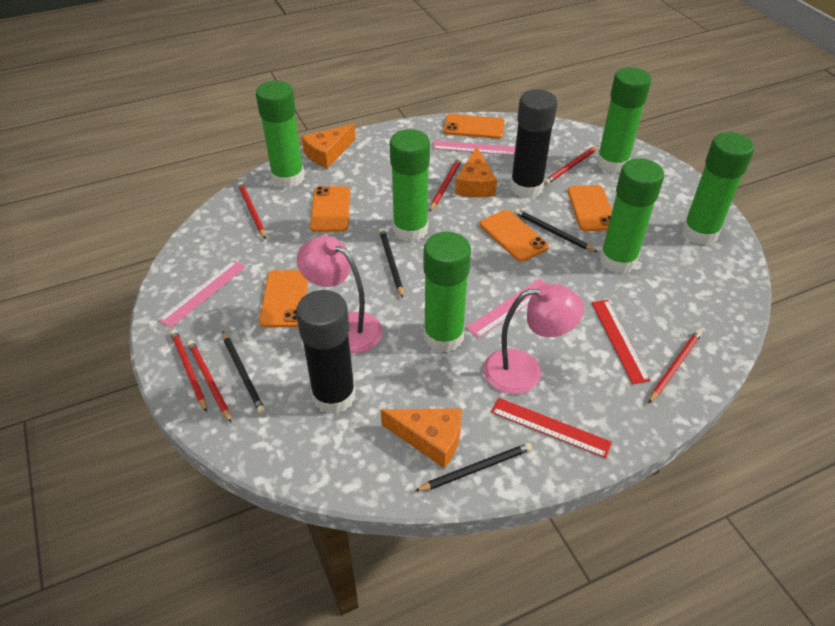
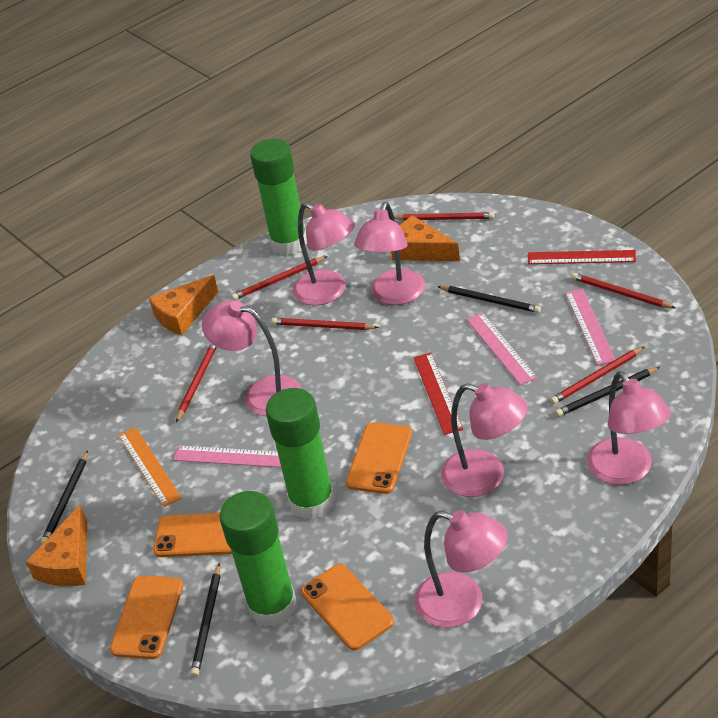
black glue stick: 2 -> 0
green glue stick: 6 -> 3
orange phone: 5 -> 4
orange ruler: 0 -> 1
pink lamp: 2 -> 6

